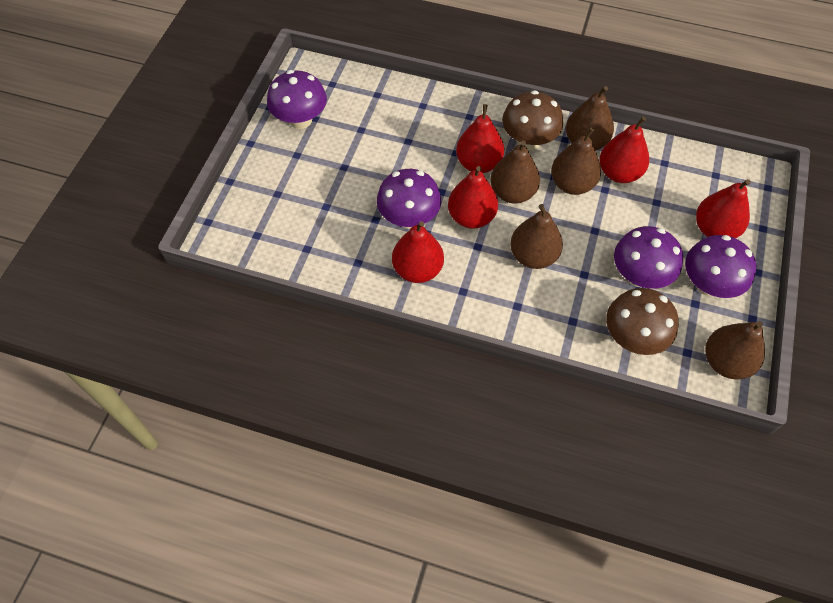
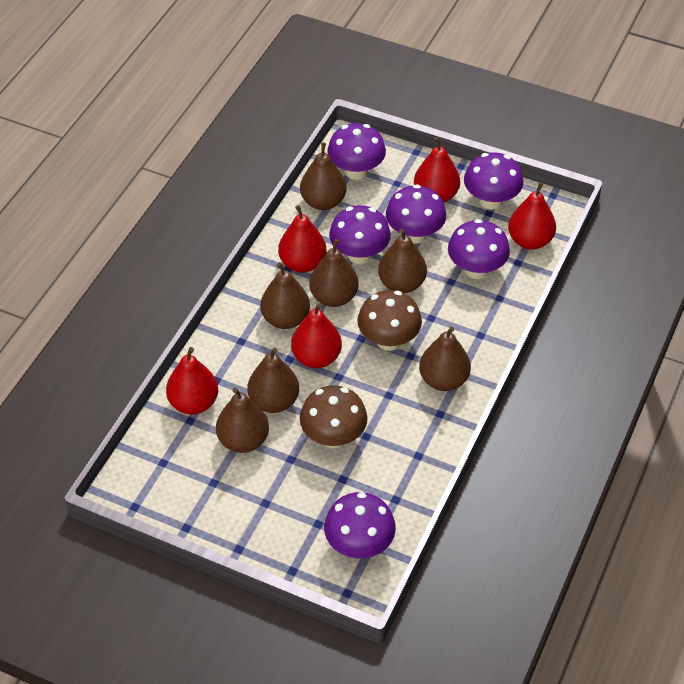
brown pear: 5 -> 7
purple mushroom: 4 -> 6

